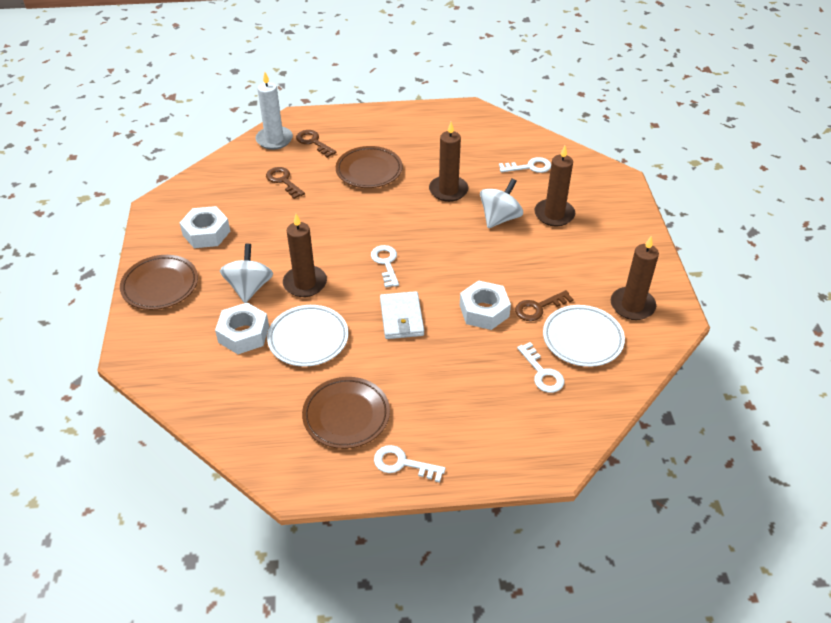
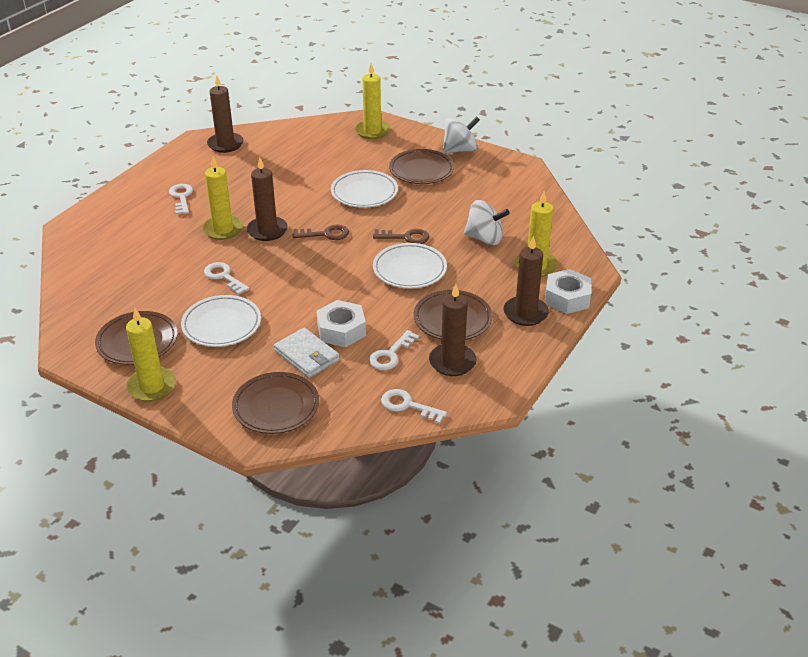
brown key: 3 -> 2
brown plate: 3 -> 4
white candle: 1 -> 0
white nut: 3 -> 2
white plate: 2 -> 3
yellow candle: 0 -> 4

